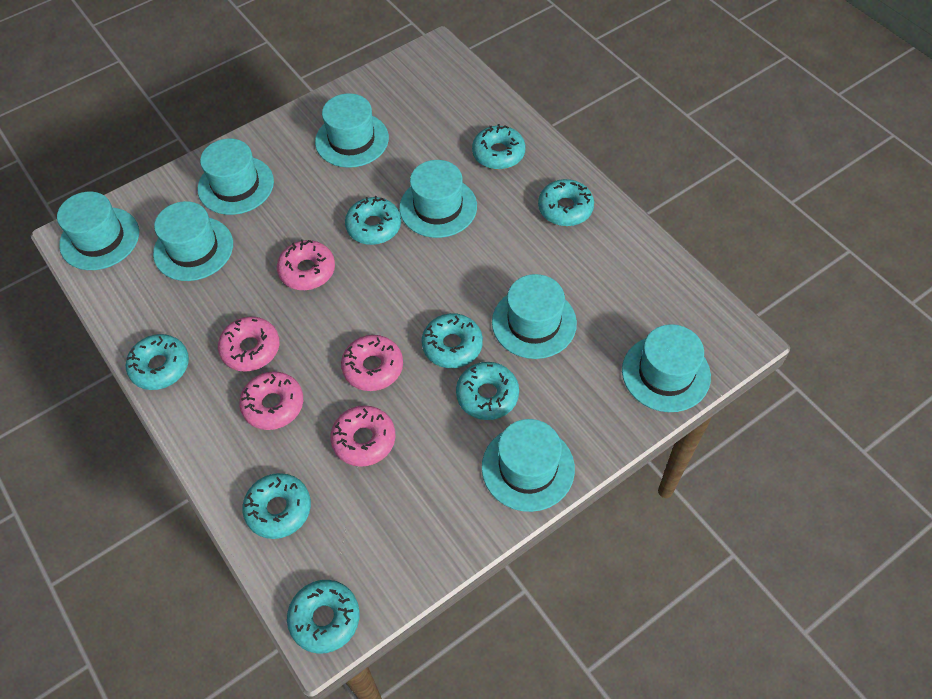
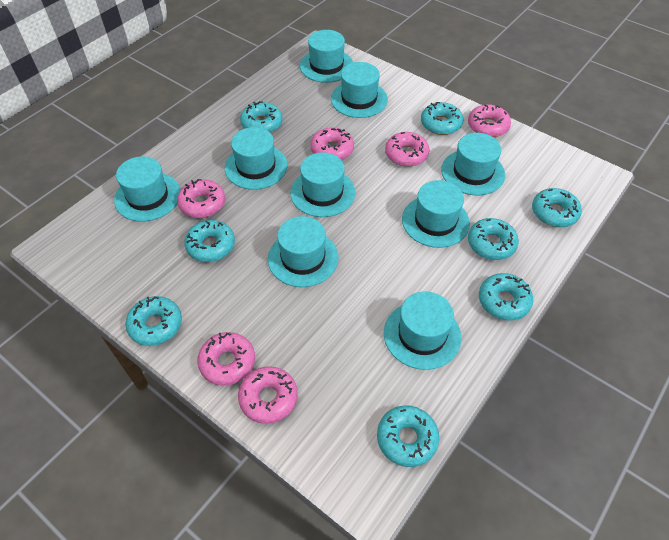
pink donut: 5 -> 6
turquoise hat: 8 -> 9

